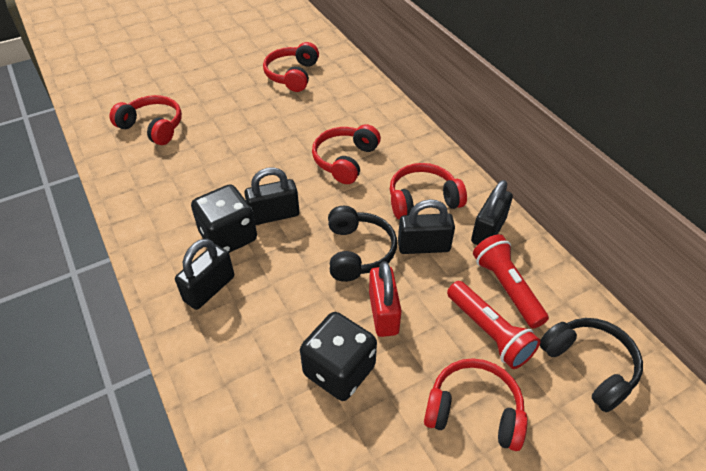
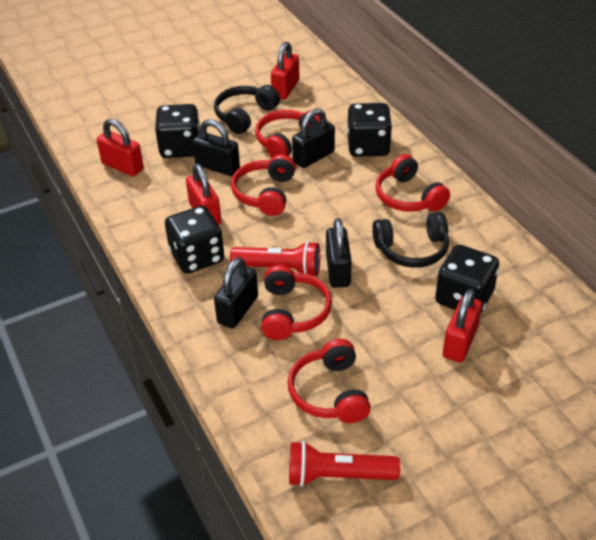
black dice: 2 -> 4
red padlock: 1 -> 4

